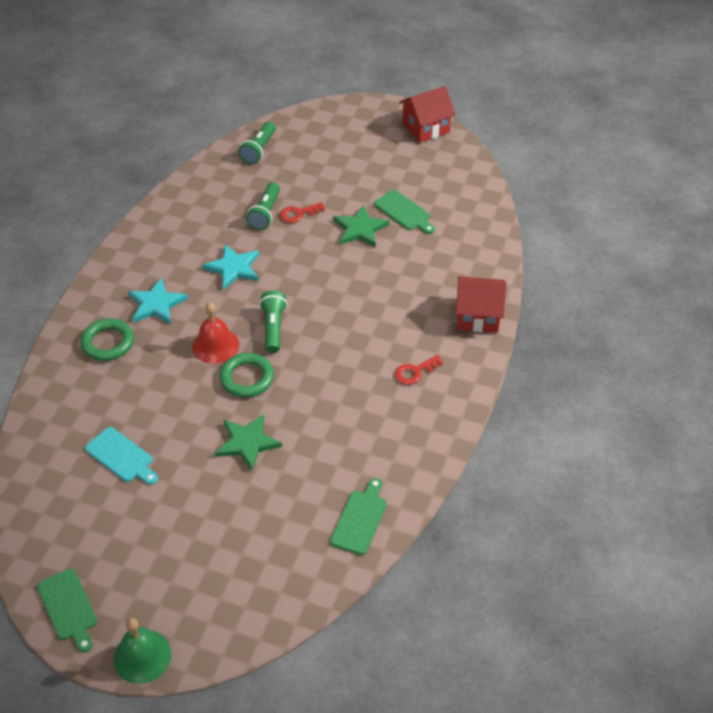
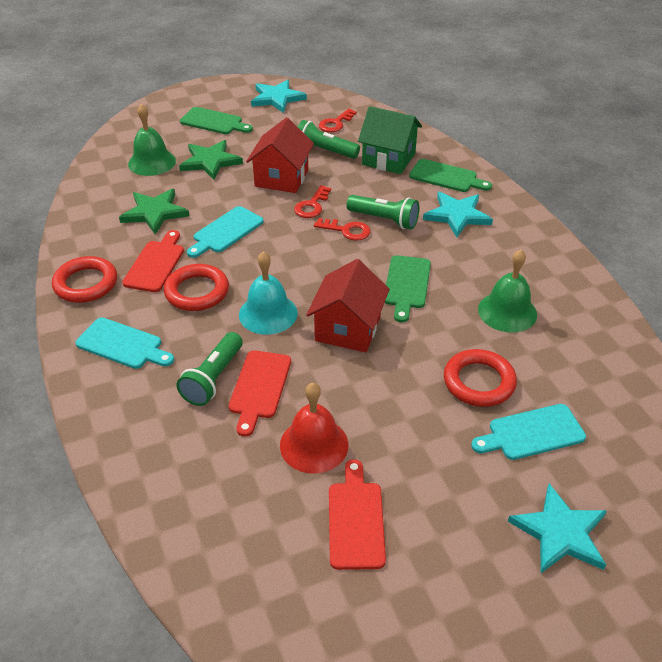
green bell: 1 -> 2
green house: 0 -> 1
green ring: 2 -> 0
red cutting board: 0 -> 3
red key: 2 -> 3
red ring: 0 -> 3
turquoise bell: 0 -> 1
turquoise cutting board: 1 -> 3
turquoise star: 2 -> 3

